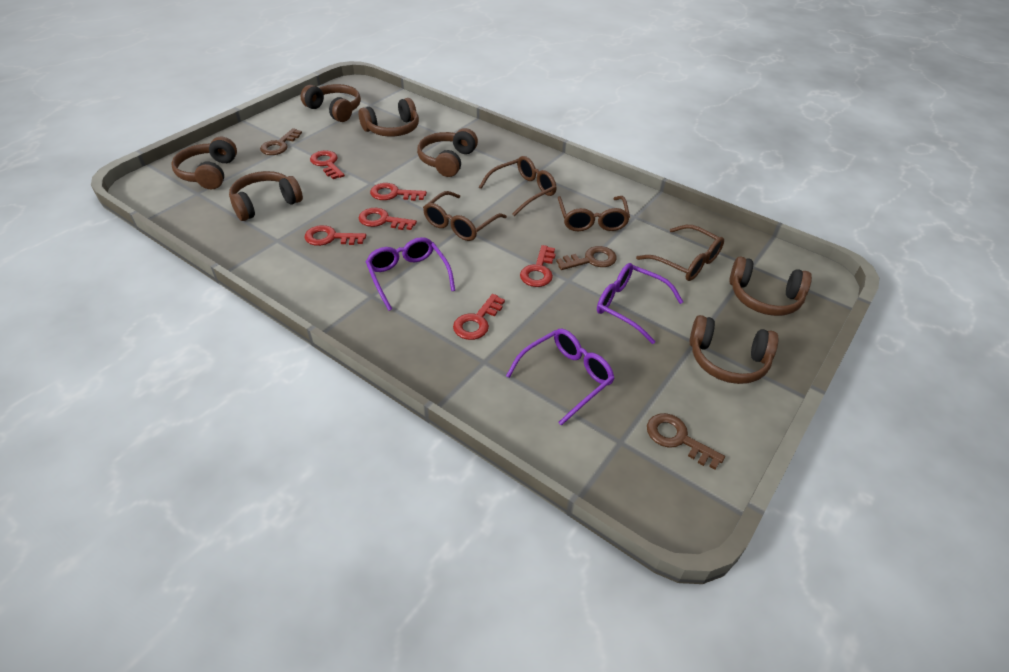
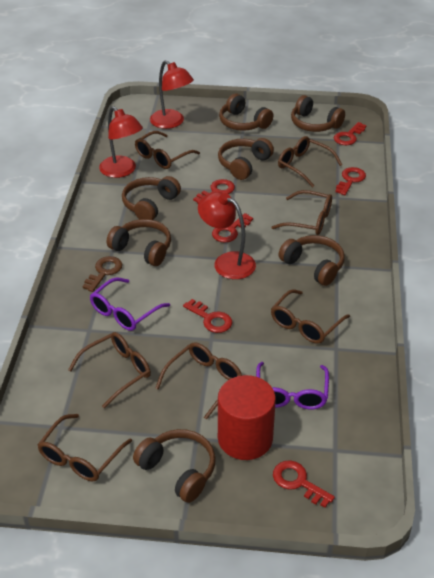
brown glasses: 4 -> 7
brown key: 3 -> 1
purple glasses: 3 -> 2
red cylinder: 0 -> 1
red lamp: 0 -> 3

